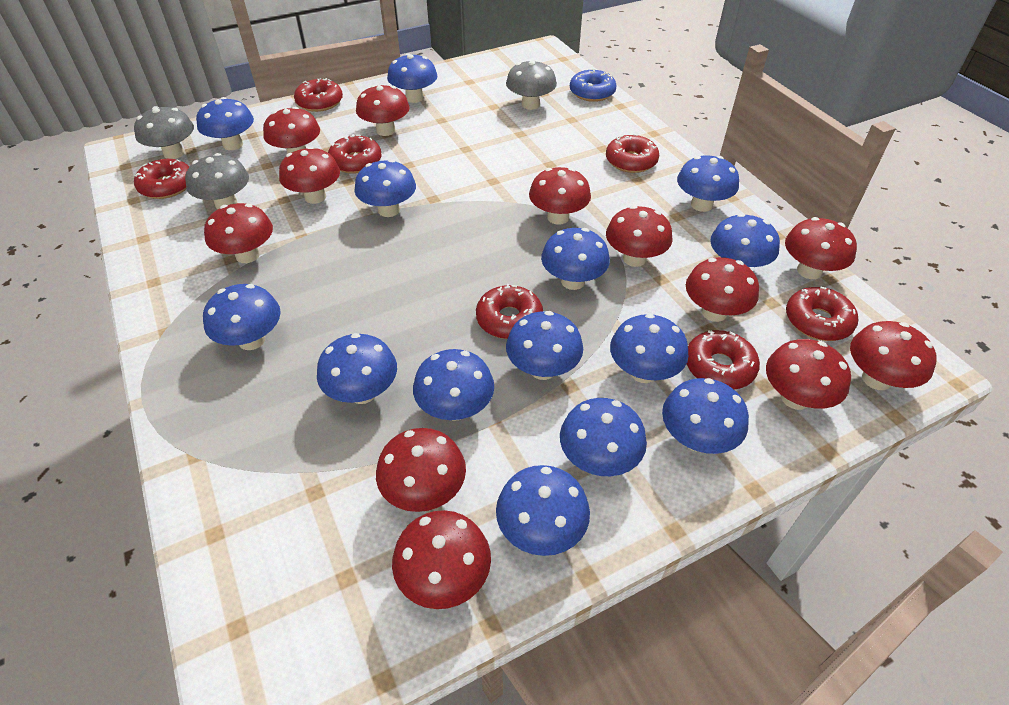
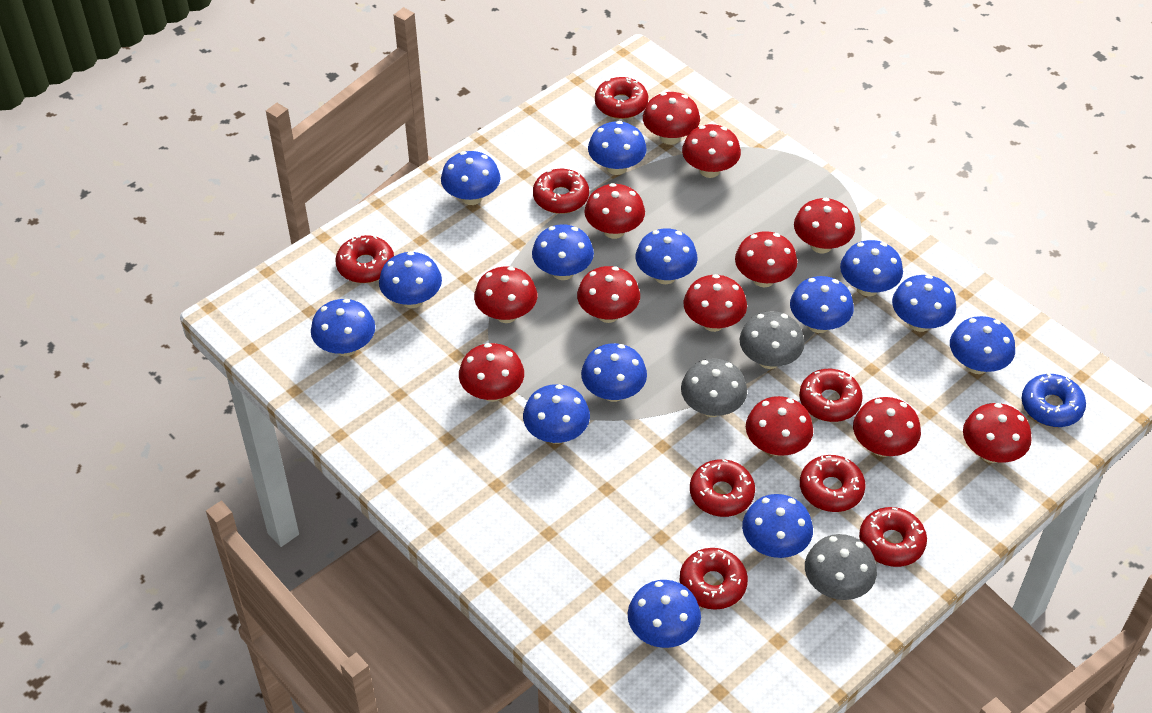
red donut: 7 -> 8

